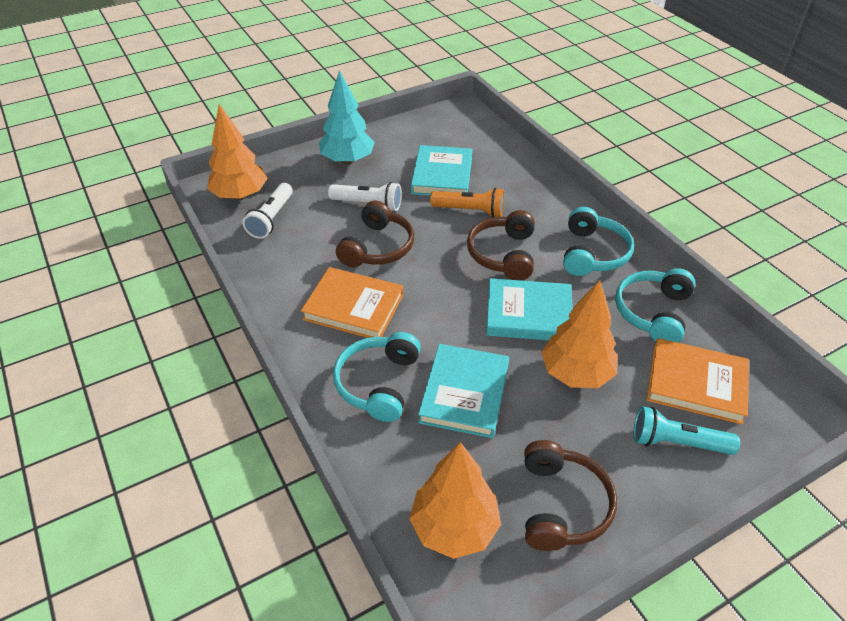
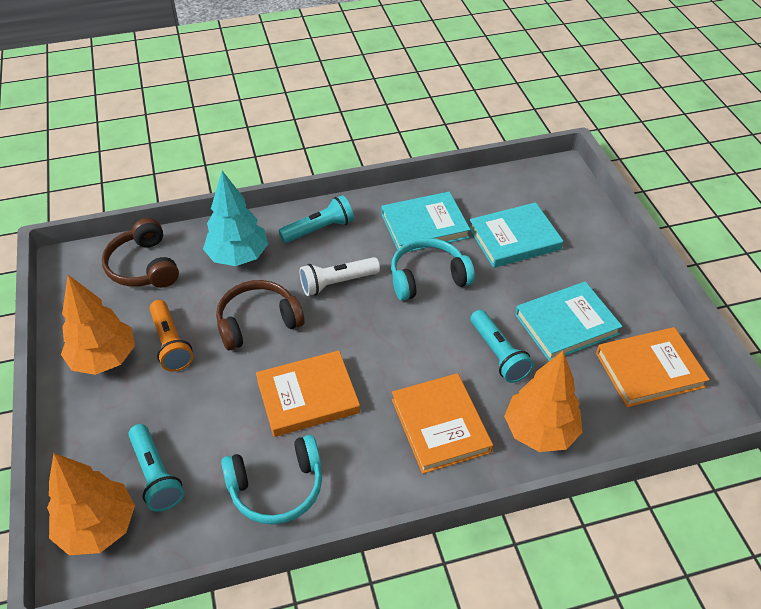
brown headphones: 3 -> 2
orange book: 2 -> 3
turquoise flashlight: 1 -> 3
turquoise headphones: 3 -> 2
white flashlight: 2 -> 1

